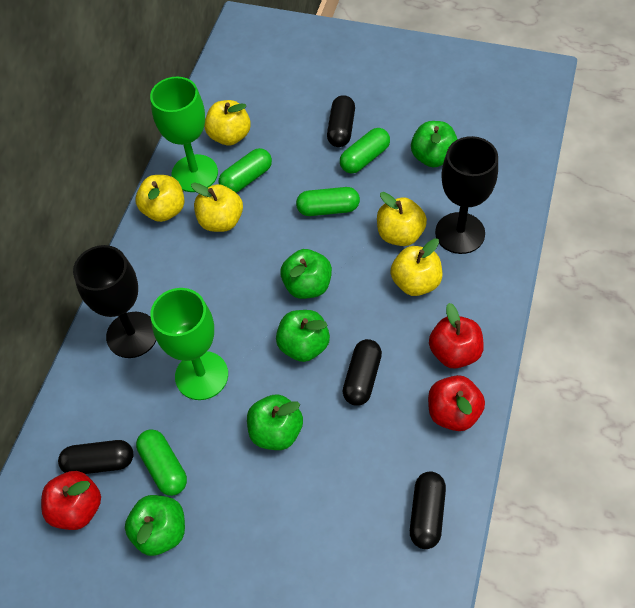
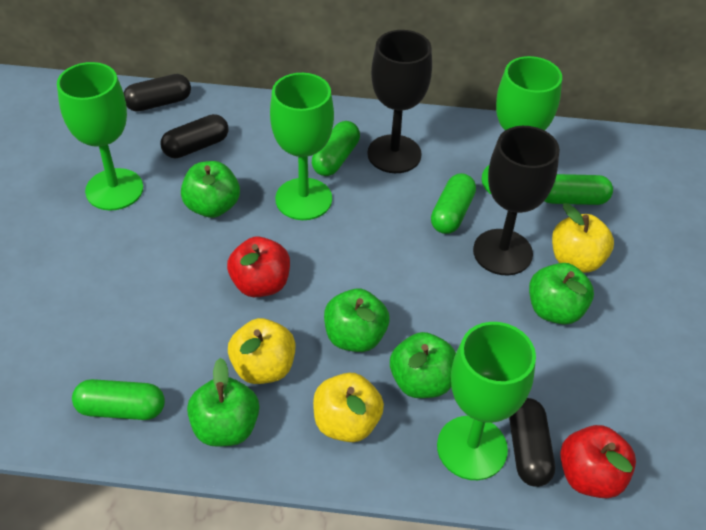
black capsule: 4 -> 3
green goblet: 2 -> 4
red apple: 3 -> 2
yellow apple: 5 -> 3

